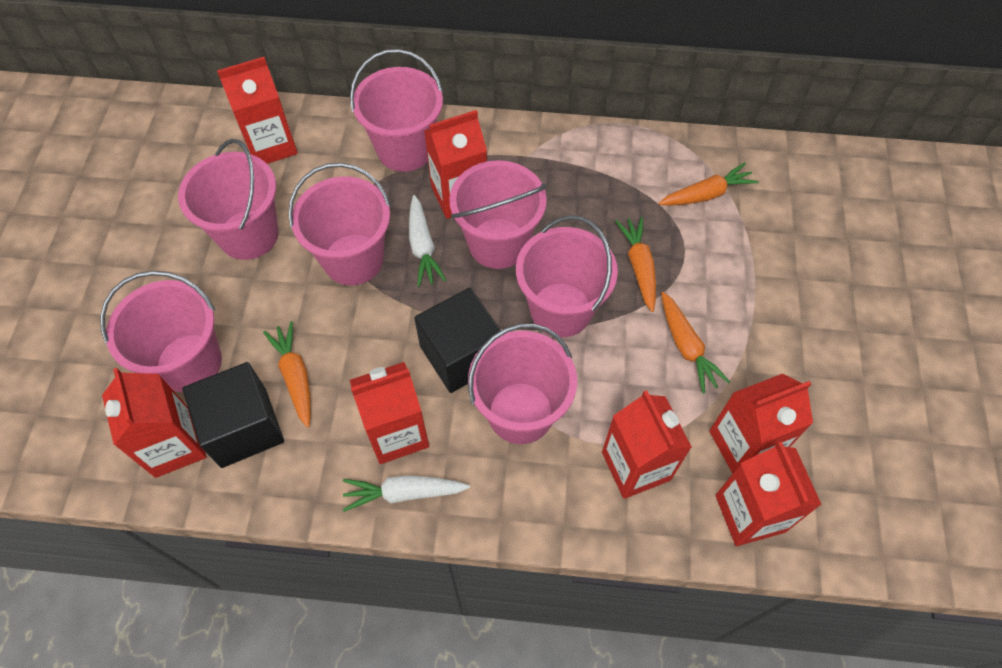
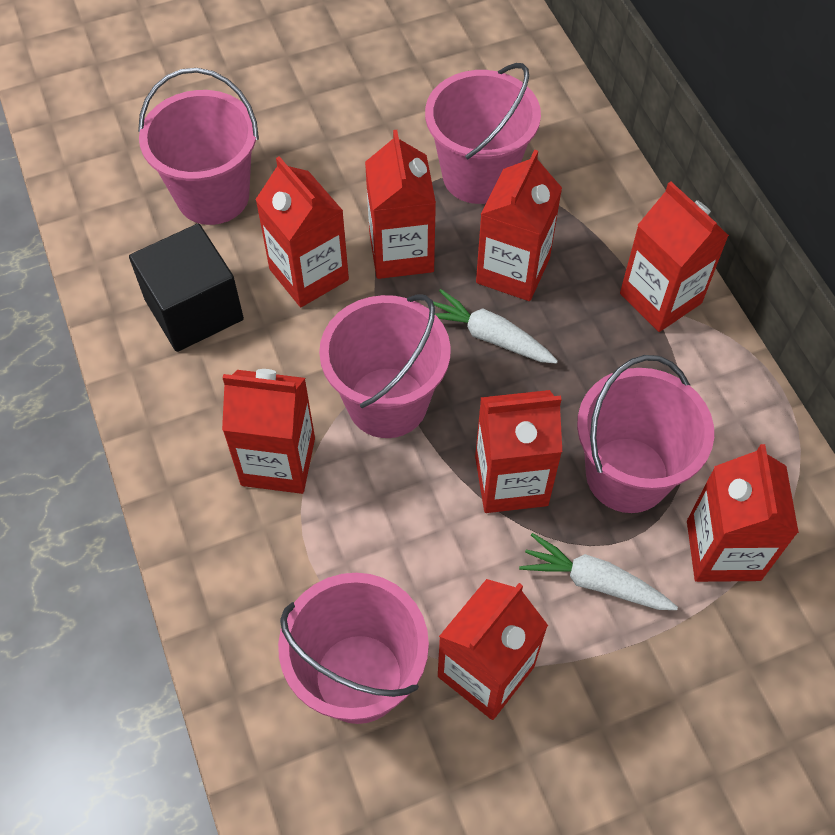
black cube: 2 -> 1
orange carrot: 4 -> 0
pink bucket: 7 -> 5
red carton: 7 -> 8

